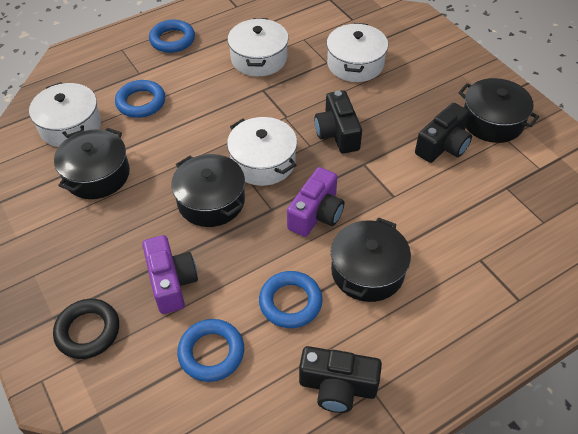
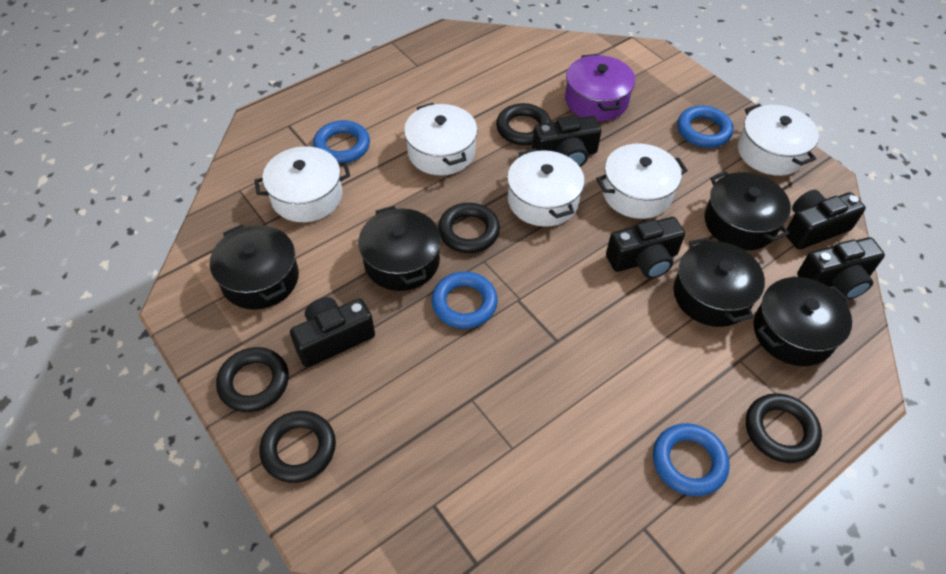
black camera: 3 -> 5
black pot: 4 -> 5
black ring: 1 -> 5
purple camera: 2 -> 0
purple pot: 0 -> 1
white pot: 4 -> 5

